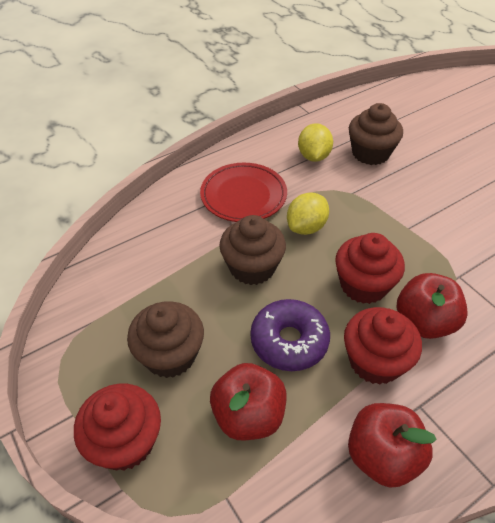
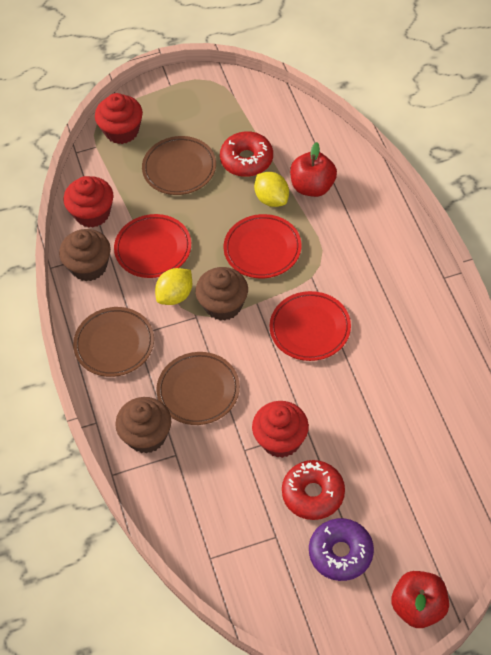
brown plate: 0 -> 3
red apple: 3 -> 2
red donut: 0 -> 2
red plate: 1 -> 3

